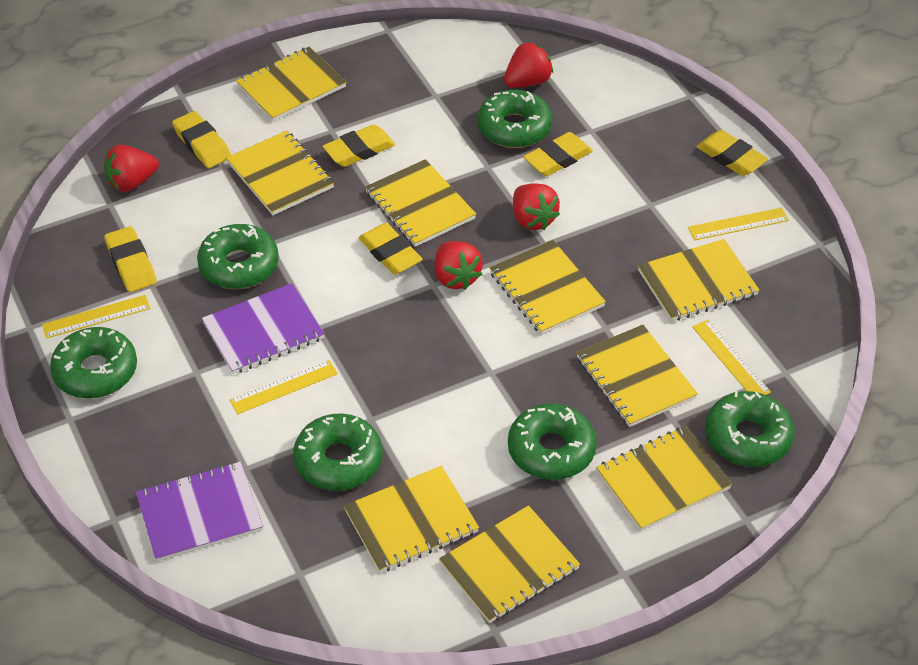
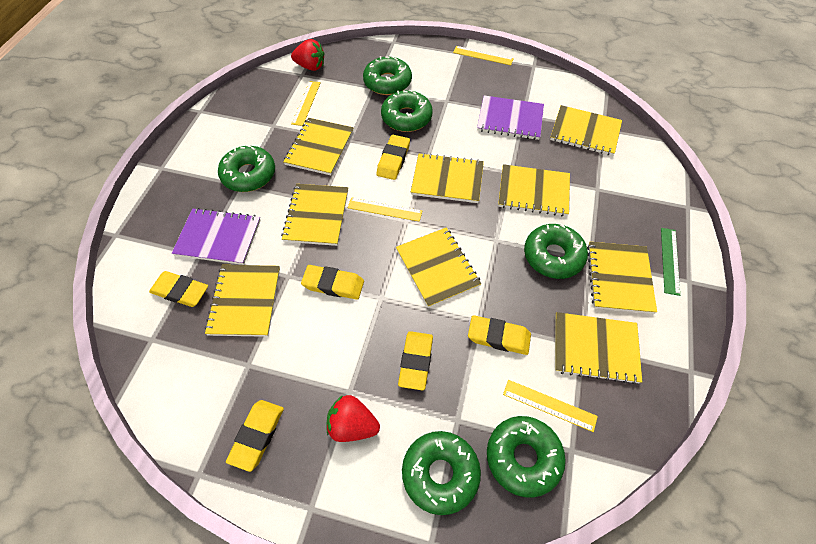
green ruler: 0 -> 1
red strawberry: 4 -> 2

